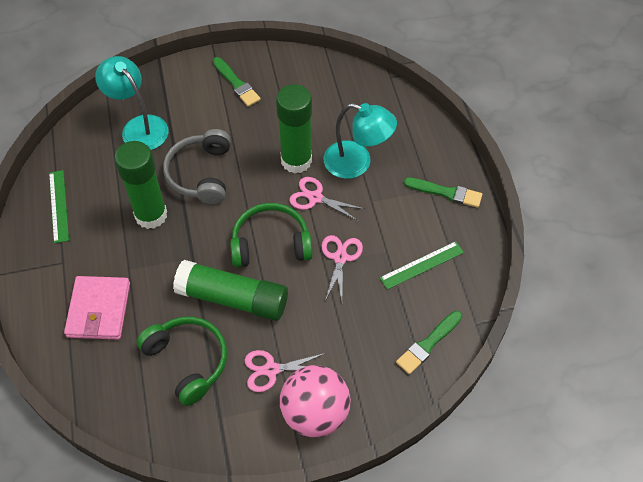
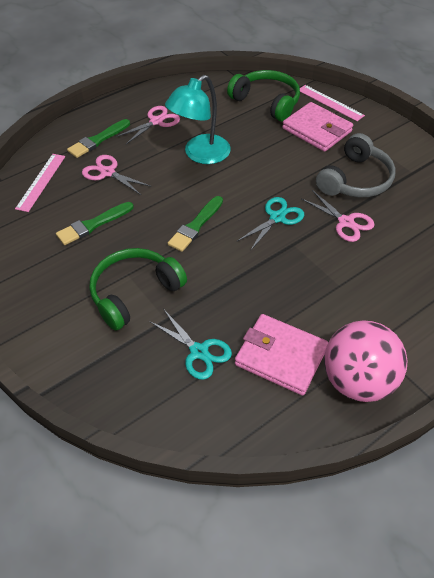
green glue stick: 3 -> 0
green ruler: 2 -> 0
pink ruler: 0 -> 2
pink wallet: 1 -> 2
turquoise lamp: 2 -> 1
turquoise scissors: 0 -> 2

